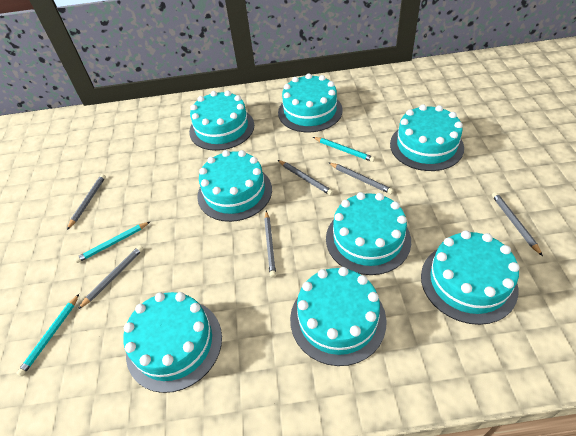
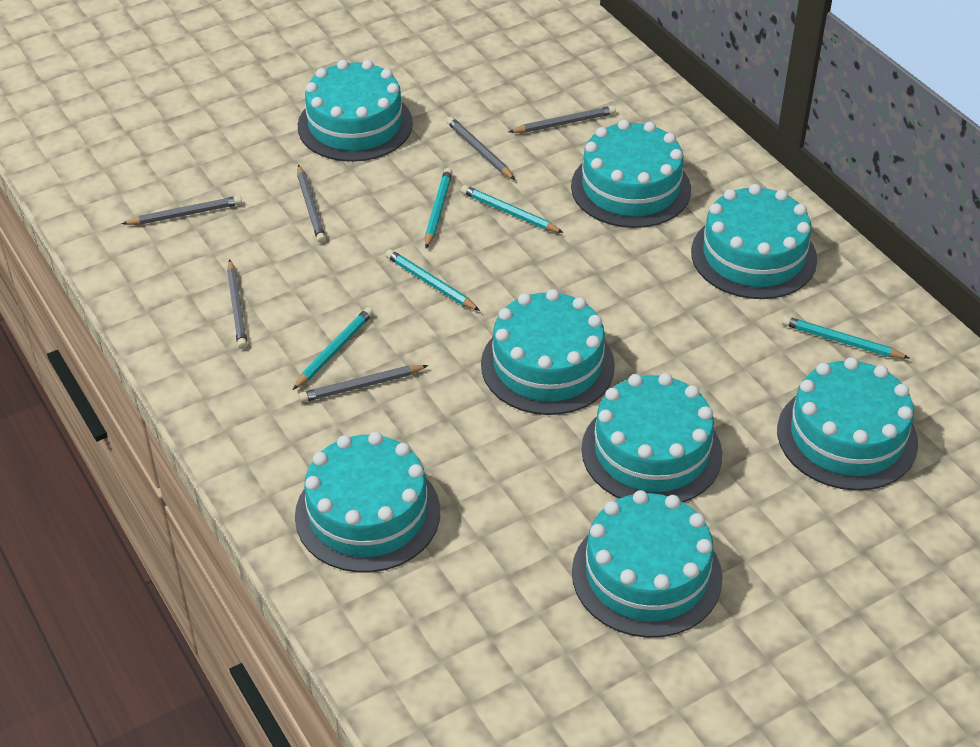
turquoise pencil: 3 -> 5

